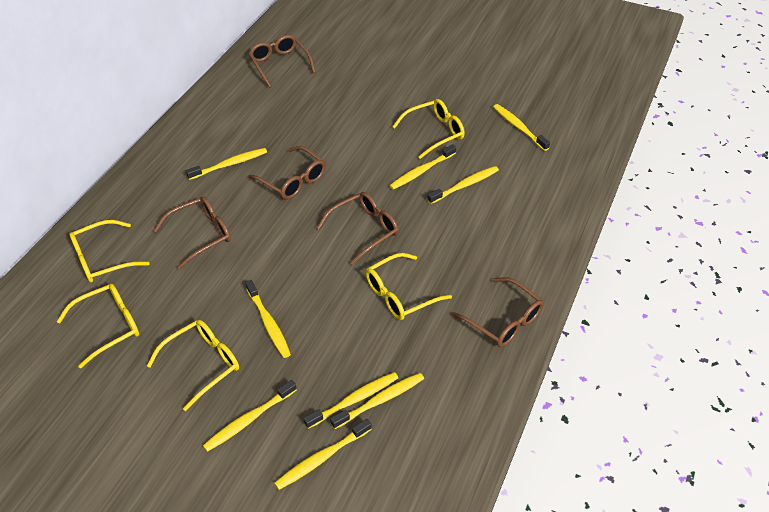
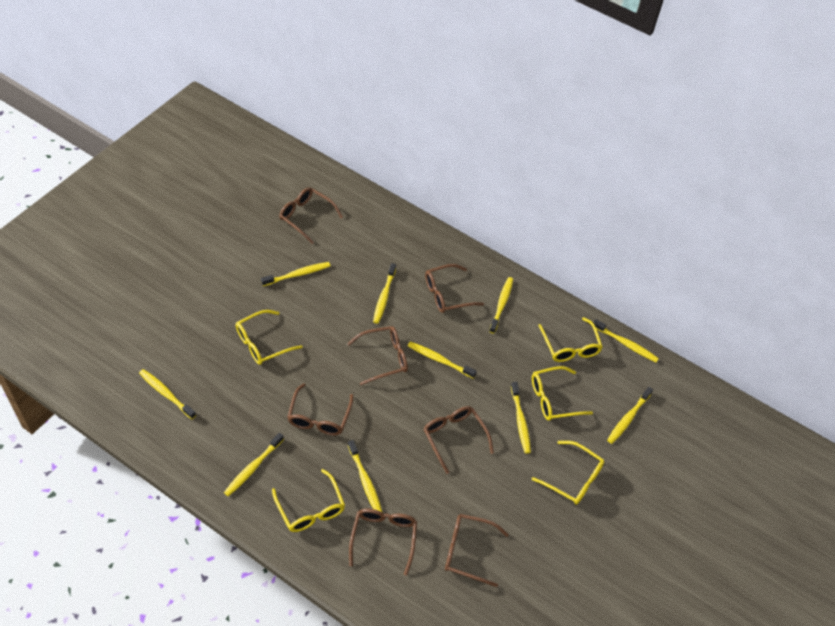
brown glasses: 5 -> 7
yellow toothbrush: 9 -> 10

